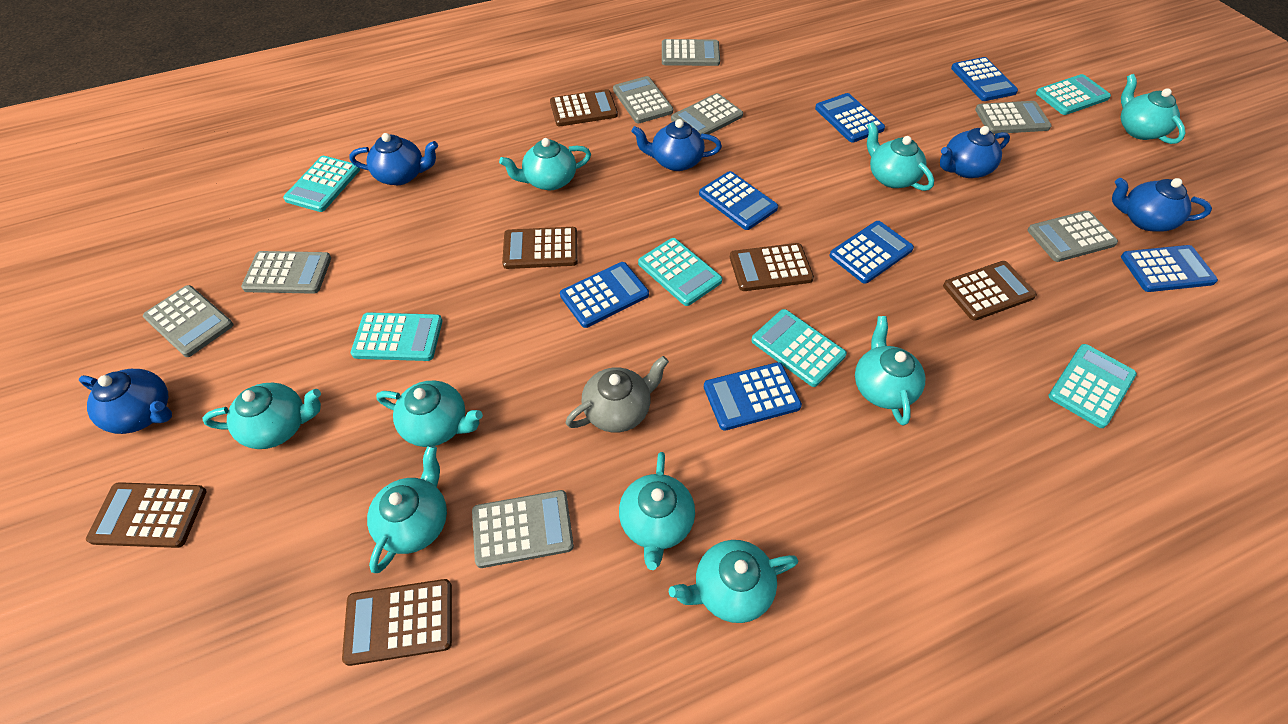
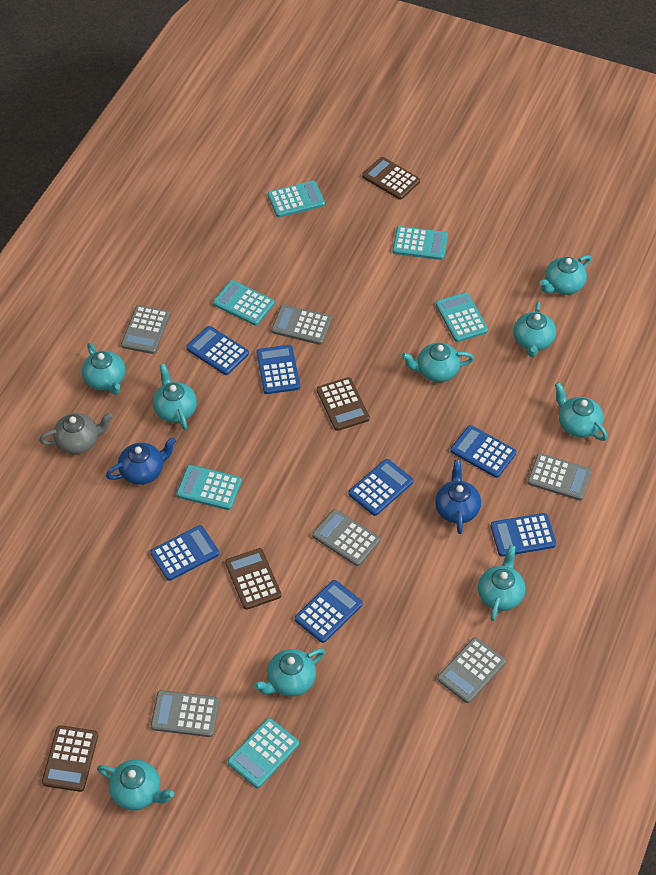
blue teapot: 5 -> 2
brown calculator: 6 -> 4
grey calculator: 8 -> 6

